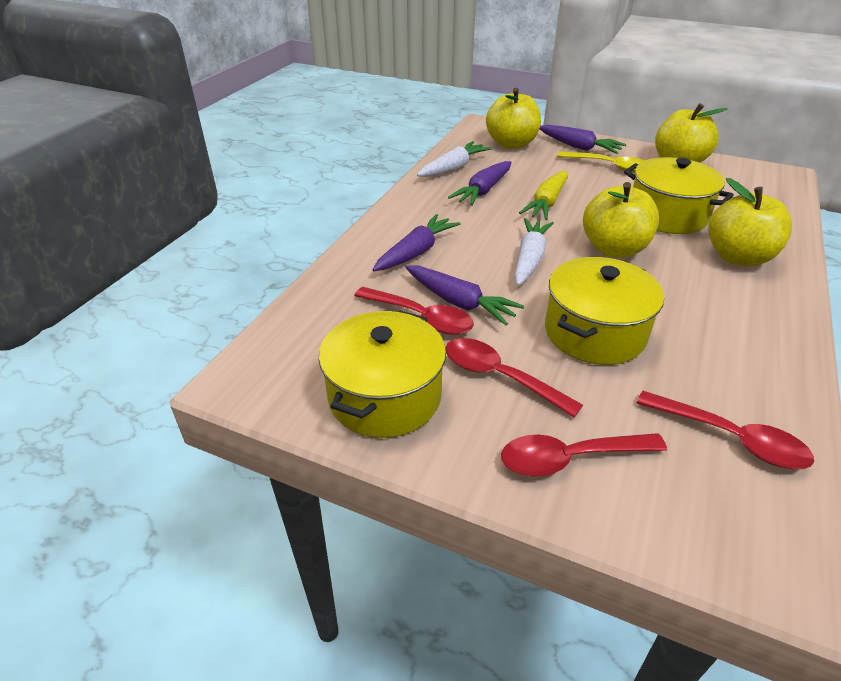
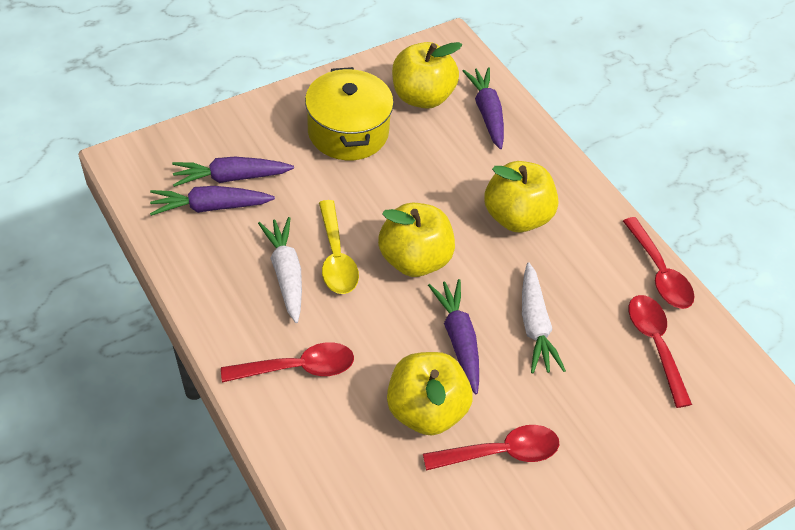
yellow carrot: 1 -> 0
yellow pot: 3 -> 1

